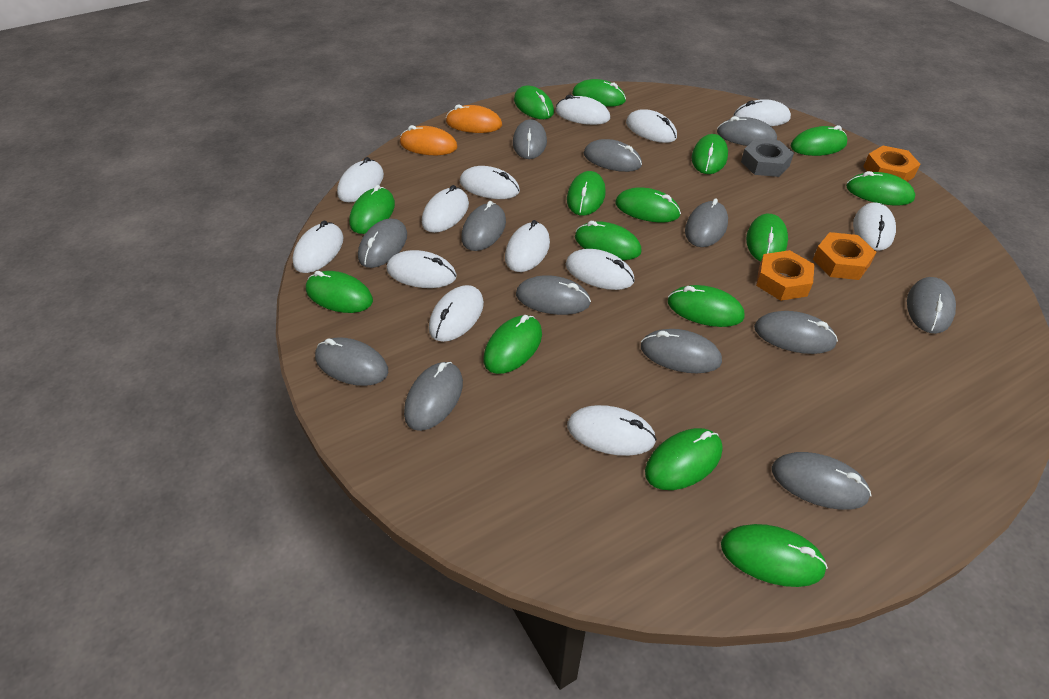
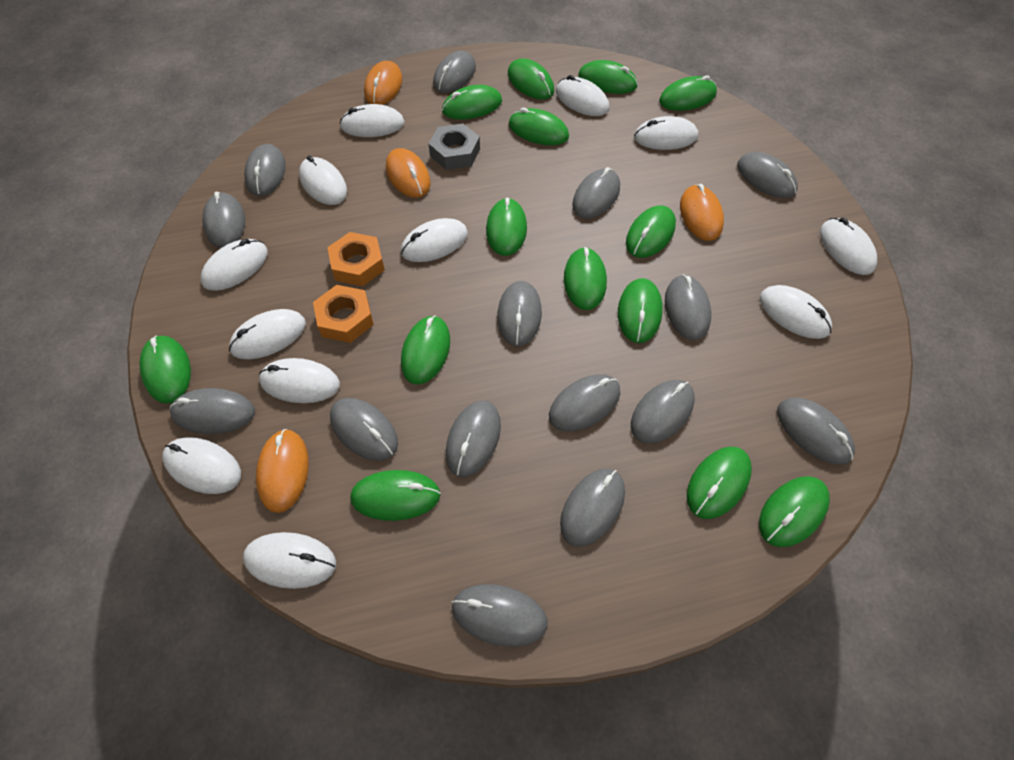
green mouse: 15 -> 14
grey mouse: 13 -> 15
orange mouse: 2 -> 4
orange nut: 3 -> 2
white mouse: 13 -> 12

